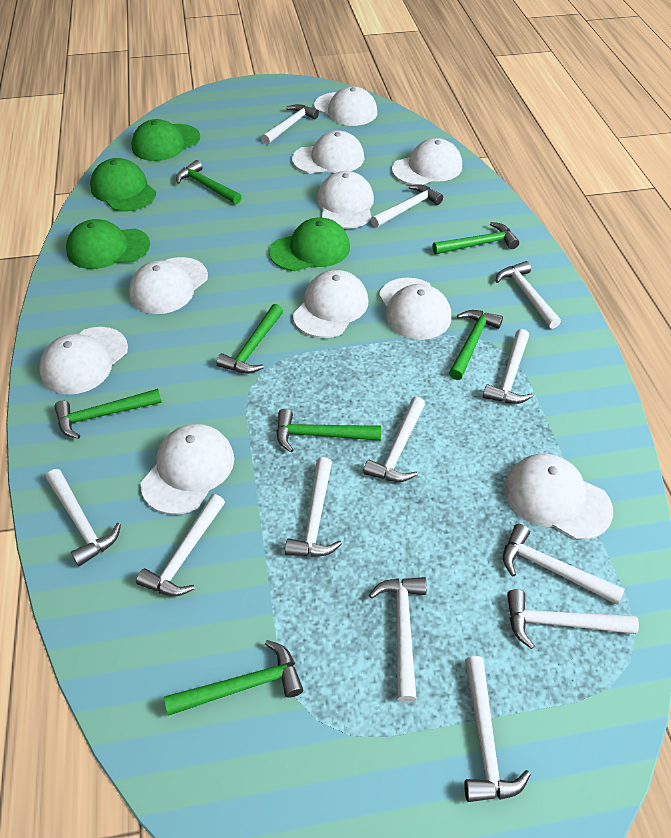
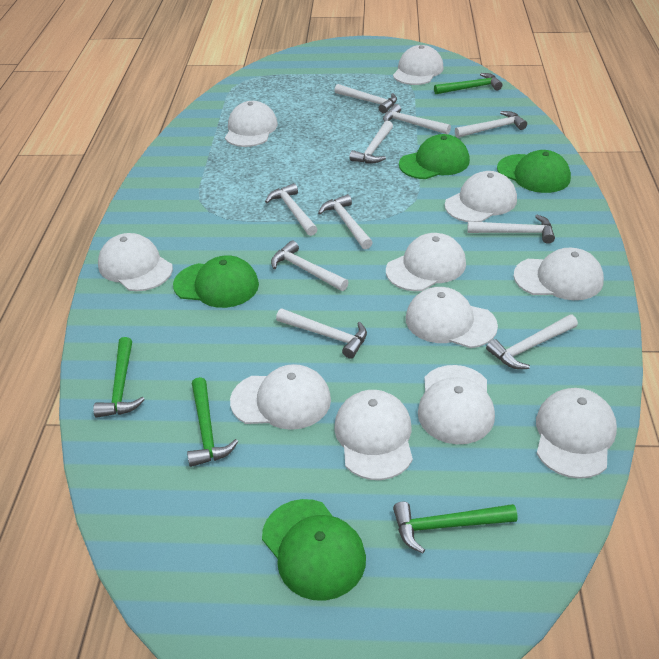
green hammer: 7 -> 4
white cap: 10 -> 11
white hammer: 12 -> 10

